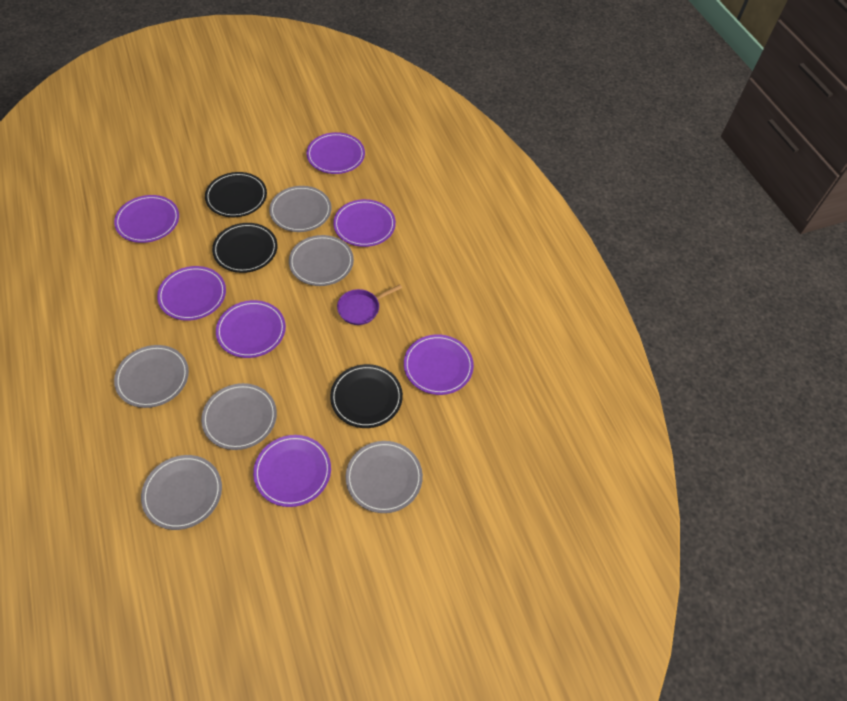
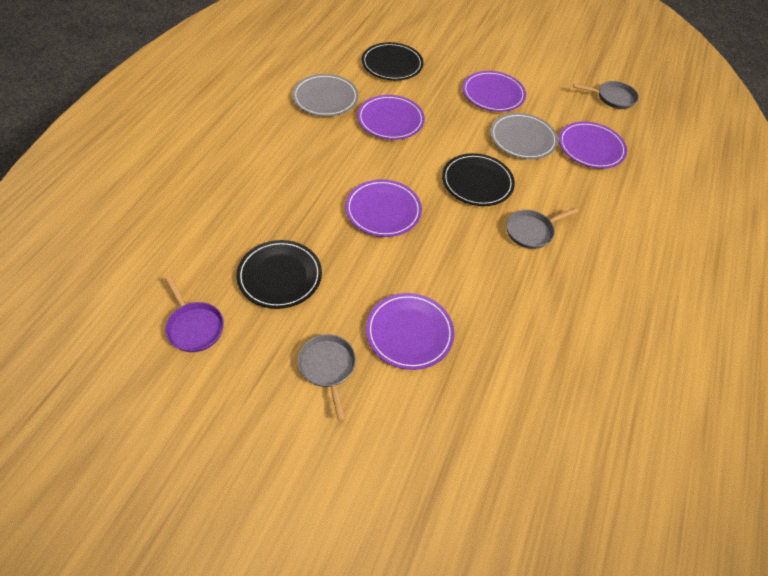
grey pan: 0 -> 3
grey plate: 6 -> 2
purple plate: 7 -> 5

